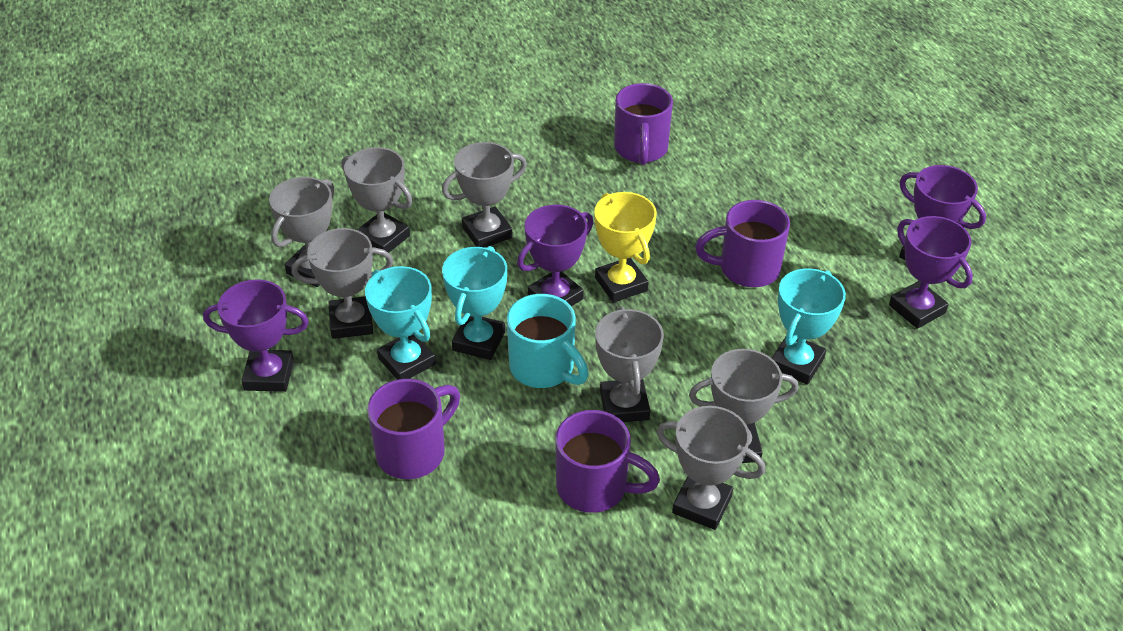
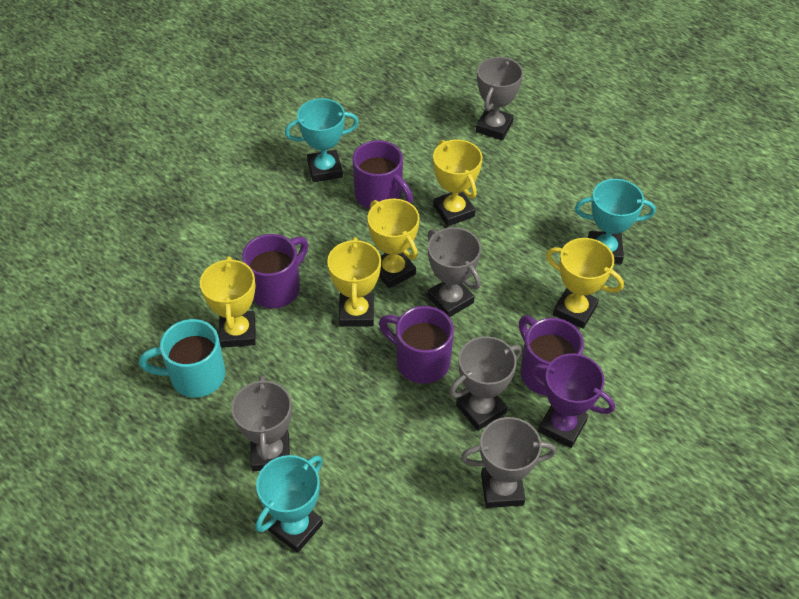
grey trophy: 7 -> 5
purple trophy: 4 -> 1
yellow trophy: 1 -> 5

